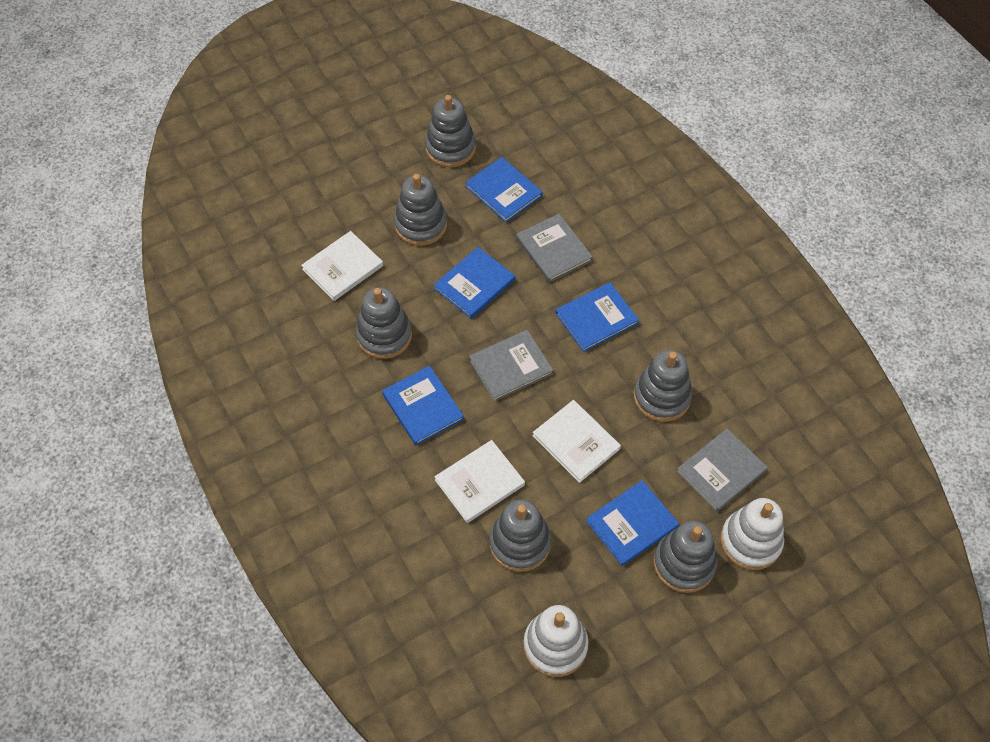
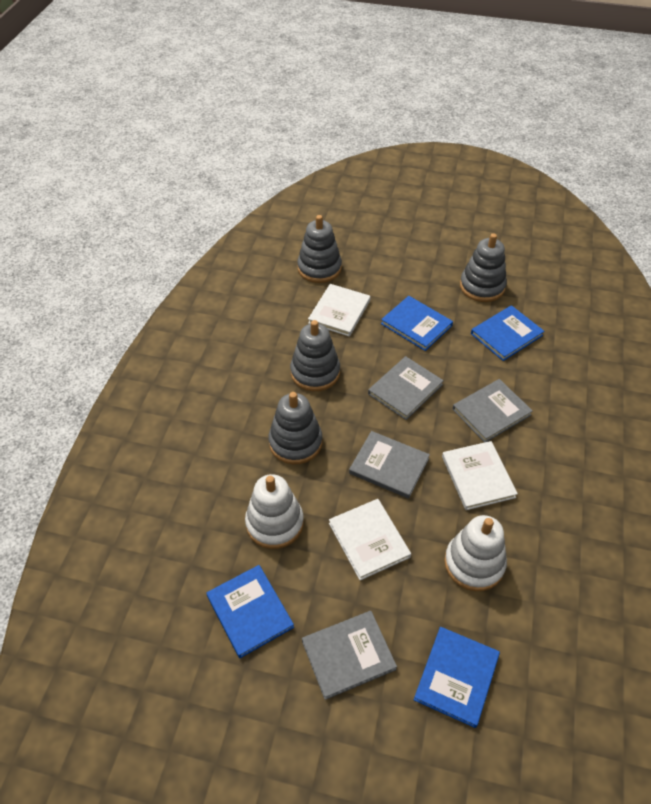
blue book: 5 -> 4
grey book: 3 -> 4
grey stacking toy: 6 -> 4

